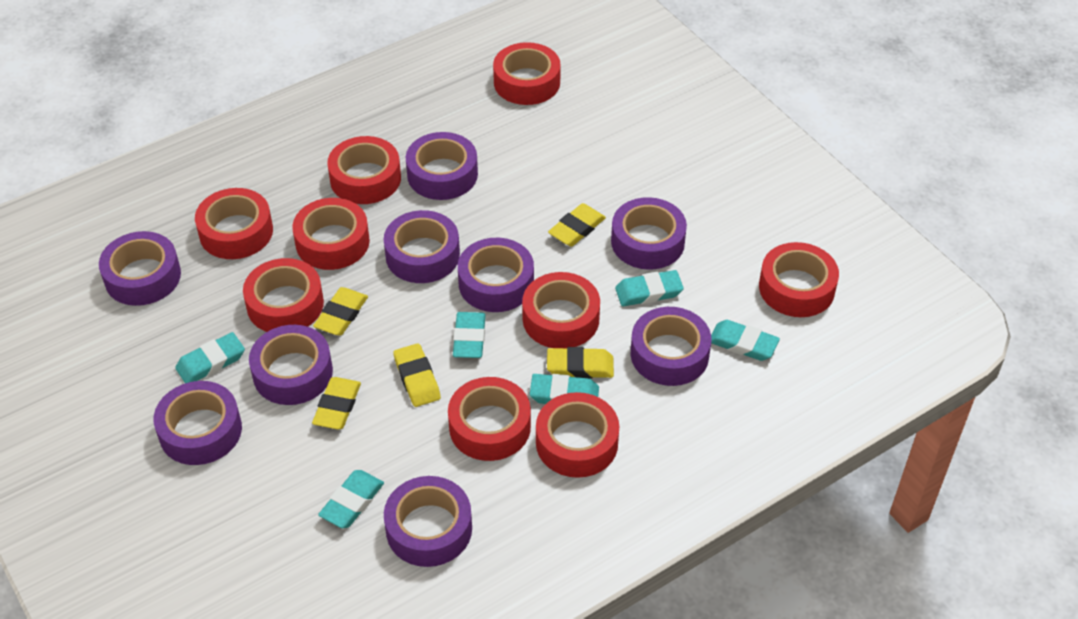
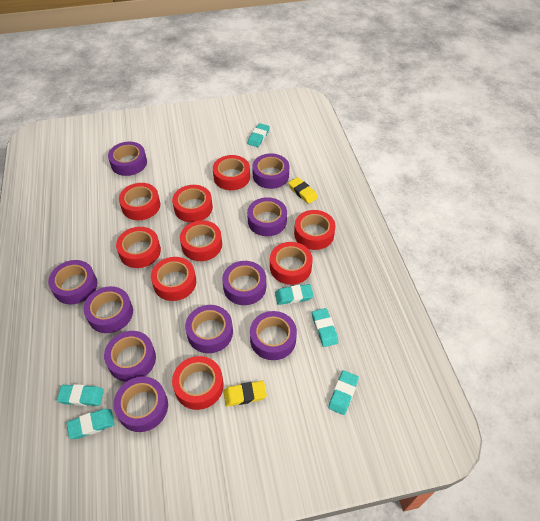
purple tape: 9 -> 10
yellow eraser: 5 -> 2

